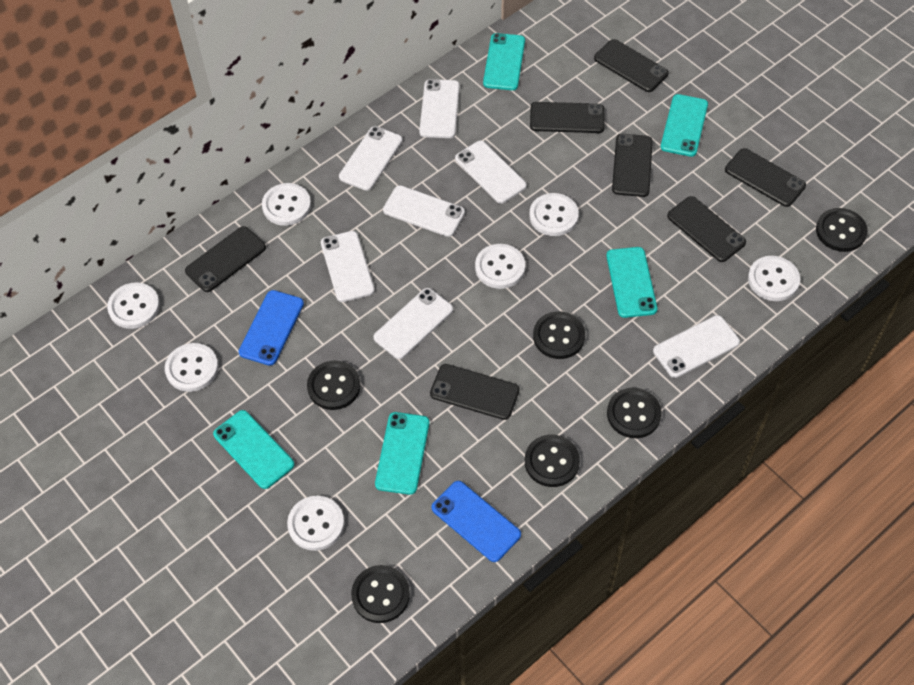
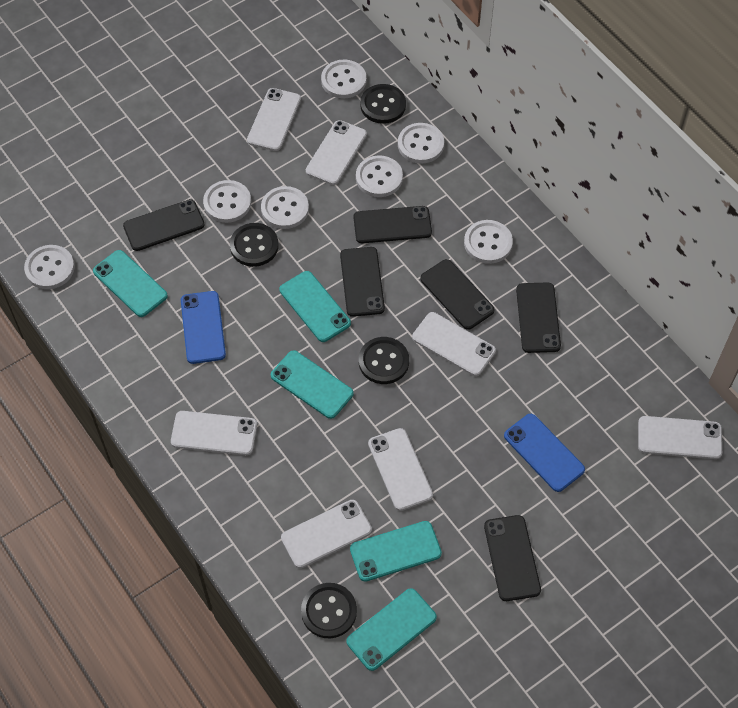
black button: 6 -> 4
black phone: 7 -> 6

